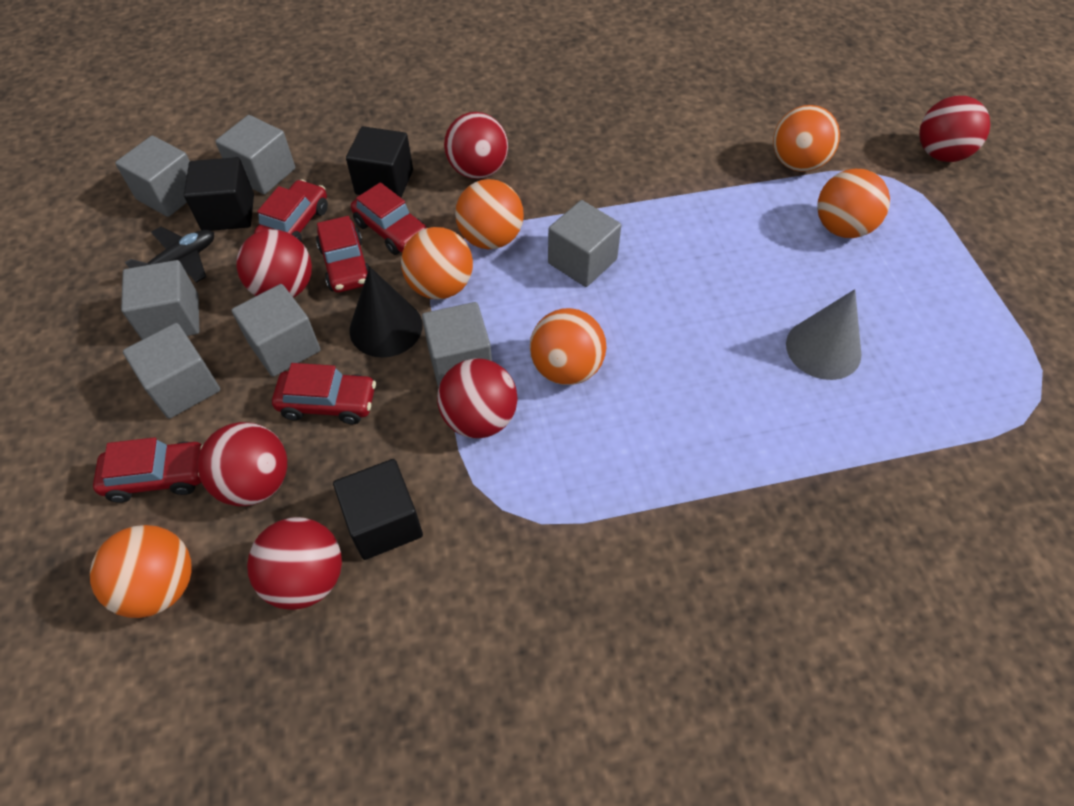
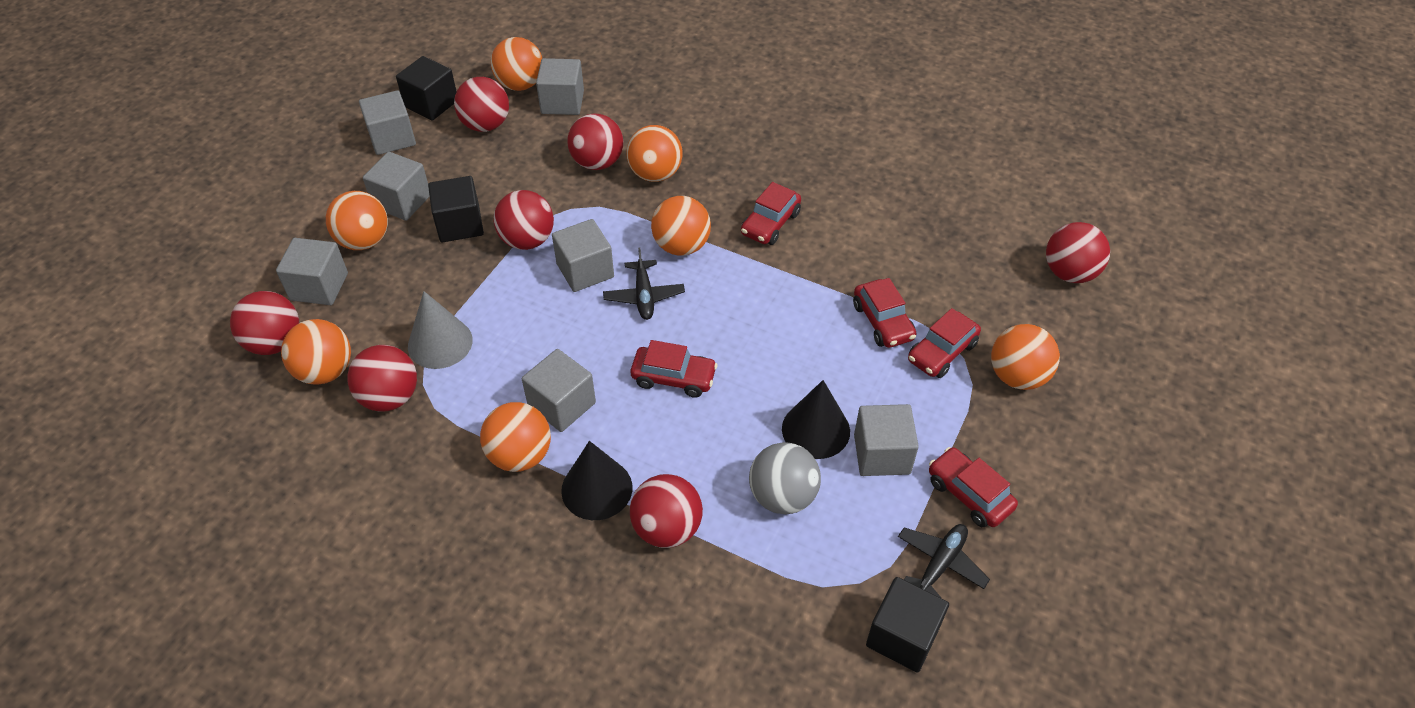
black cone: 1 -> 2
black plane: 1 -> 2
grey ball: 0 -> 1
orange ball: 6 -> 7
red ball: 6 -> 7

